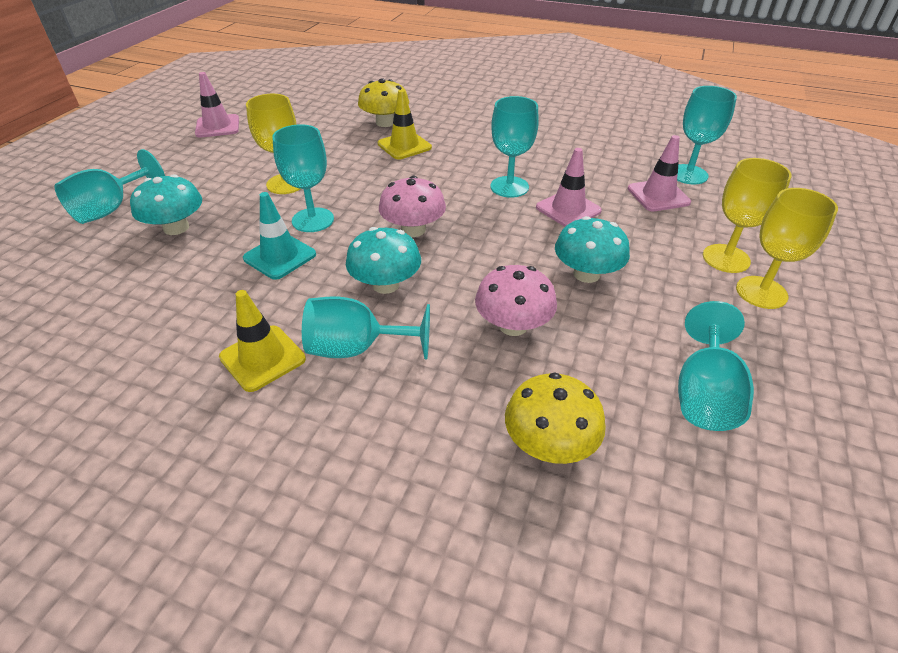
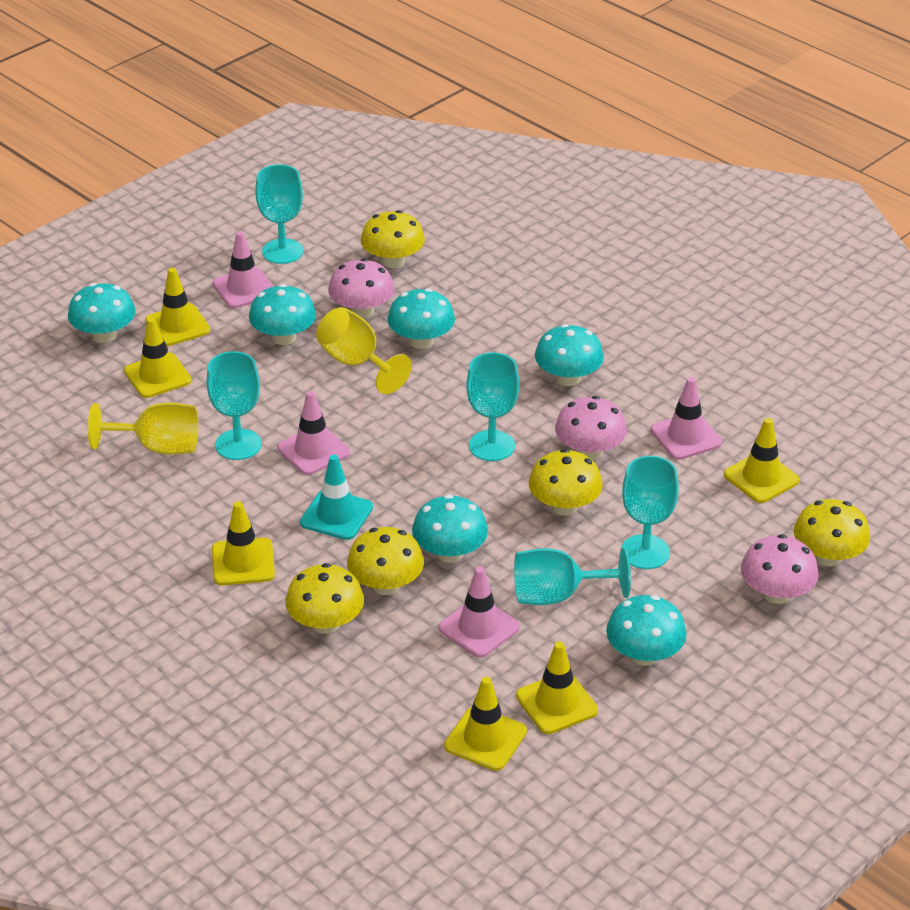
pink mushroom: 2 -> 3
pink traffic cone: 3 -> 4
turquoise goblet: 6 -> 5
turquoise mushroom: 3 -> 6
yellow goblet: 3 -> 2
yellow mushroom: 2 -> 5
yellow traffic cone: 2 -> 6

